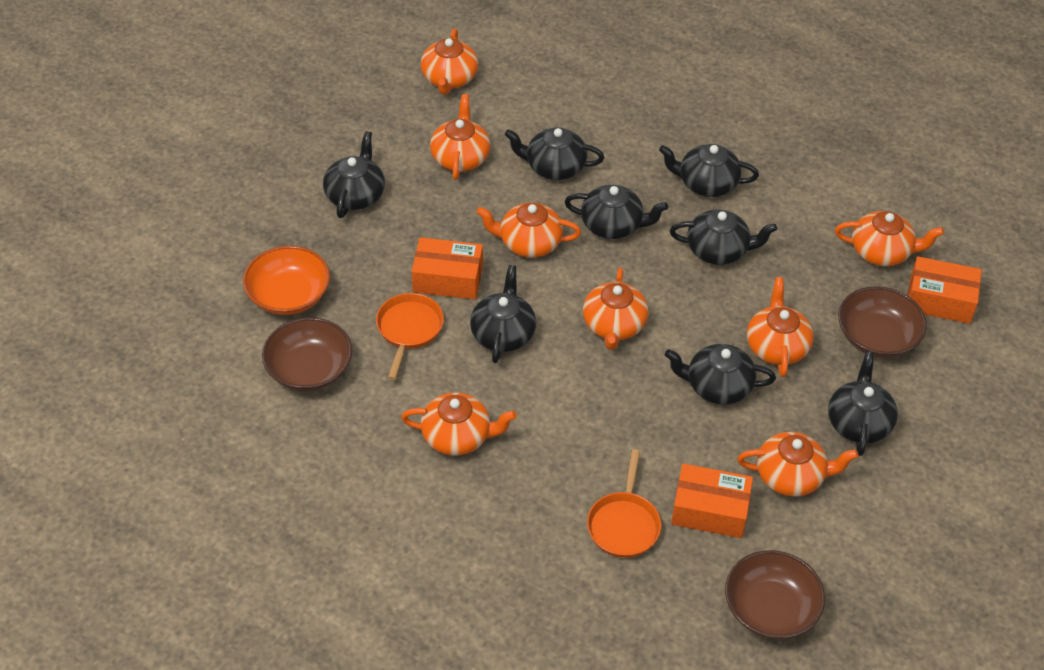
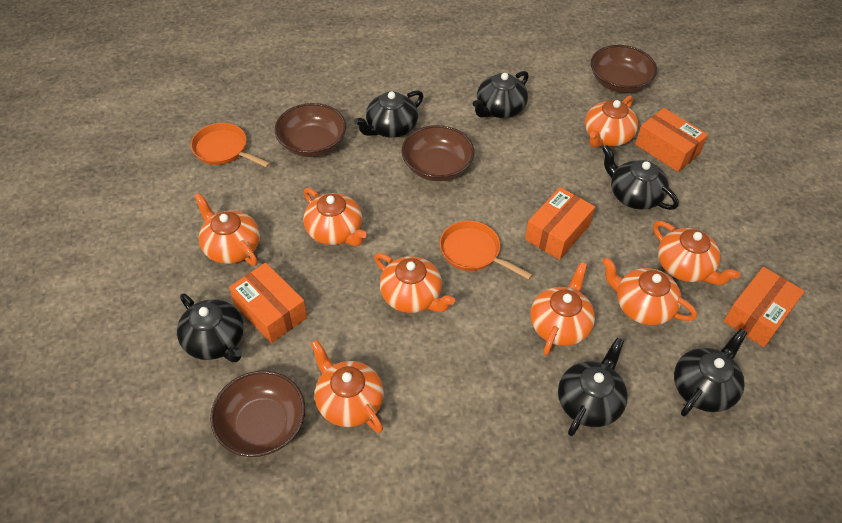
black teapot: 8 -> 6
brown bowl: 3 -> 4
orange bowl: 1 -> 0
orange box: 3 -> 4

